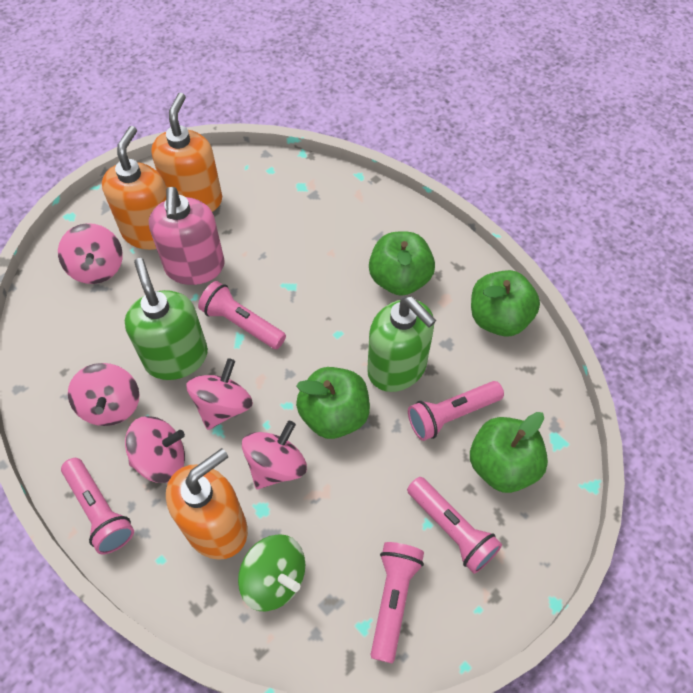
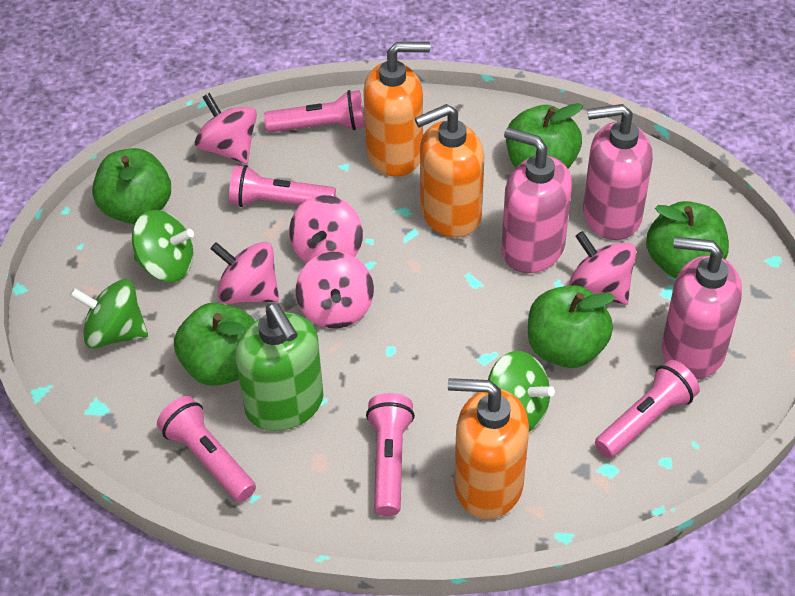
green apple: 4 -> 5
green soap dispenser: 2 -> 1
green spinning top: 1 -> 3
pink soap dispenser: 1 -> 3

